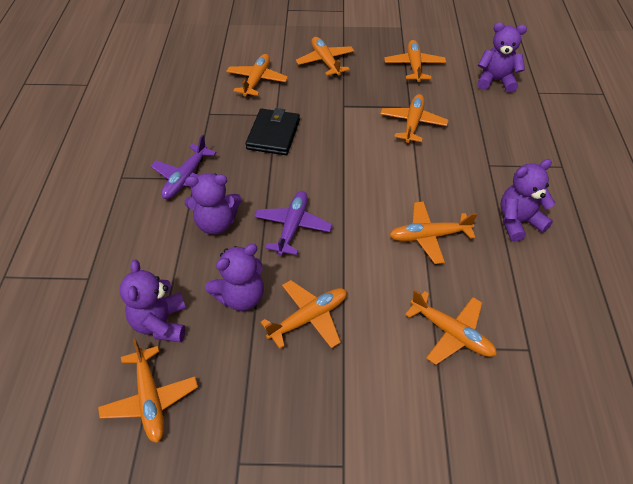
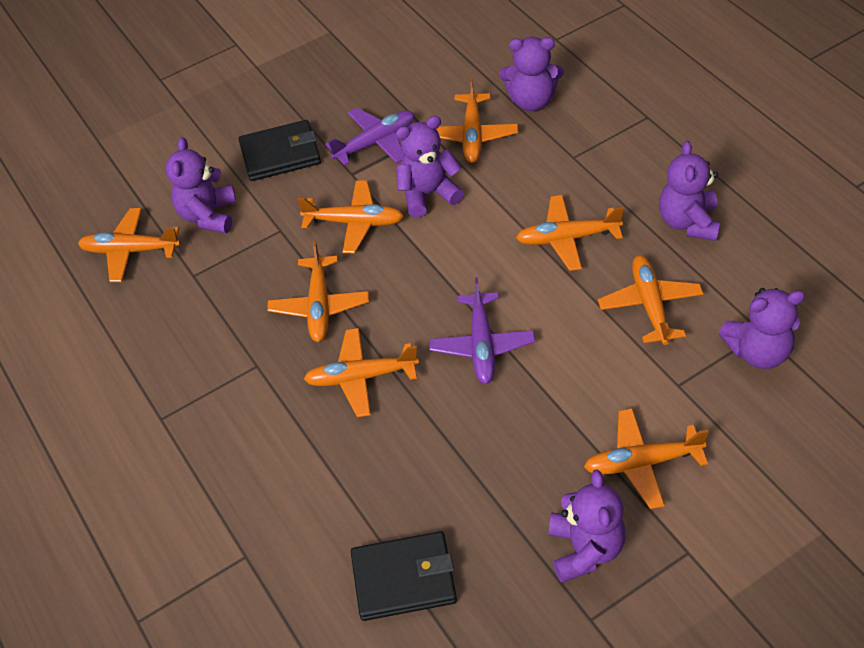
black wallet: 1 -> 2
purple teddy bear: 5 -> 6

